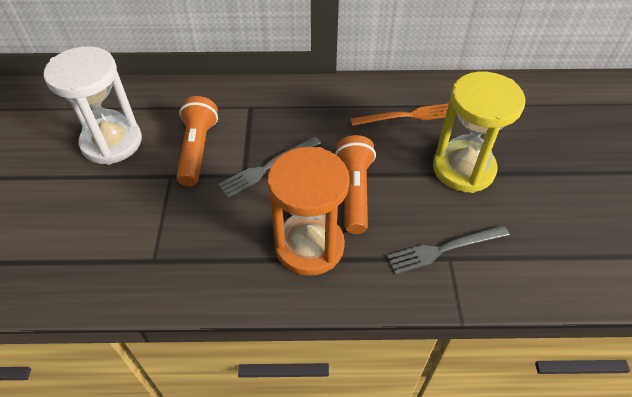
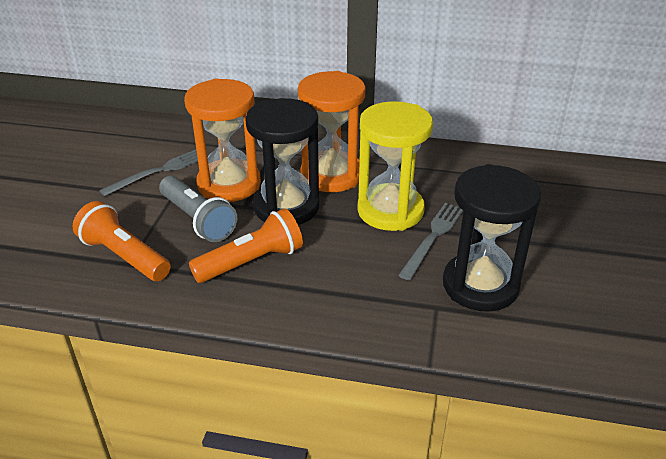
black hourglass: 0 -> 2
grey flashlight: 0 -> 1
orange fork: 1 -> 0
orange hourglass: 1 -> 2
white hourglass: 1 -> 0

